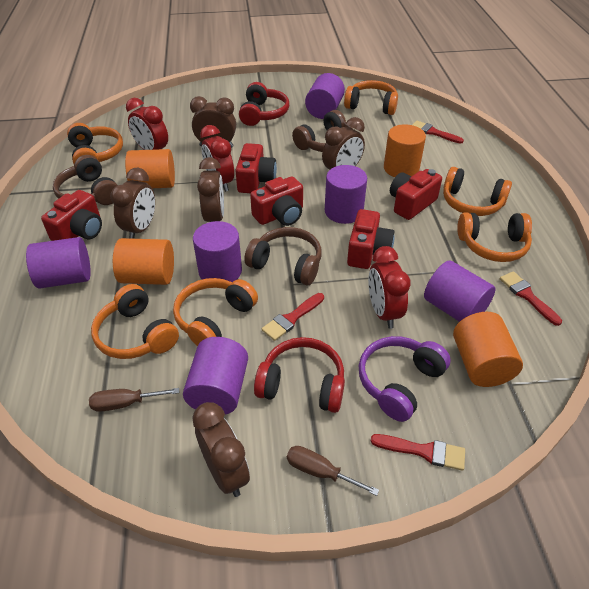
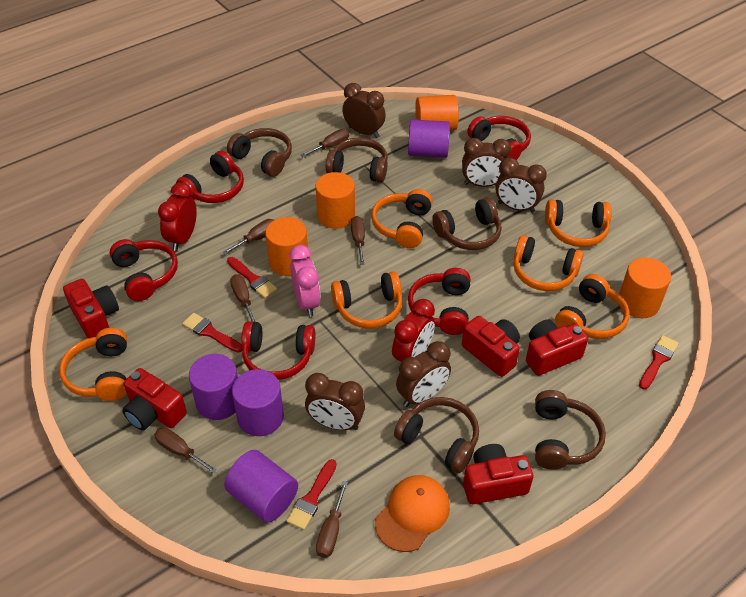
brown headphones: 3 -> 5
brown screwdriver: 2 -> 6
orange cap: 0 -> 1
pink clock: 0 -> 1
purple cylinder: 6 -> 4
purple headphones: 1 -> 0
red clock: 3 -> 2
red headphones: 2 -> 5

